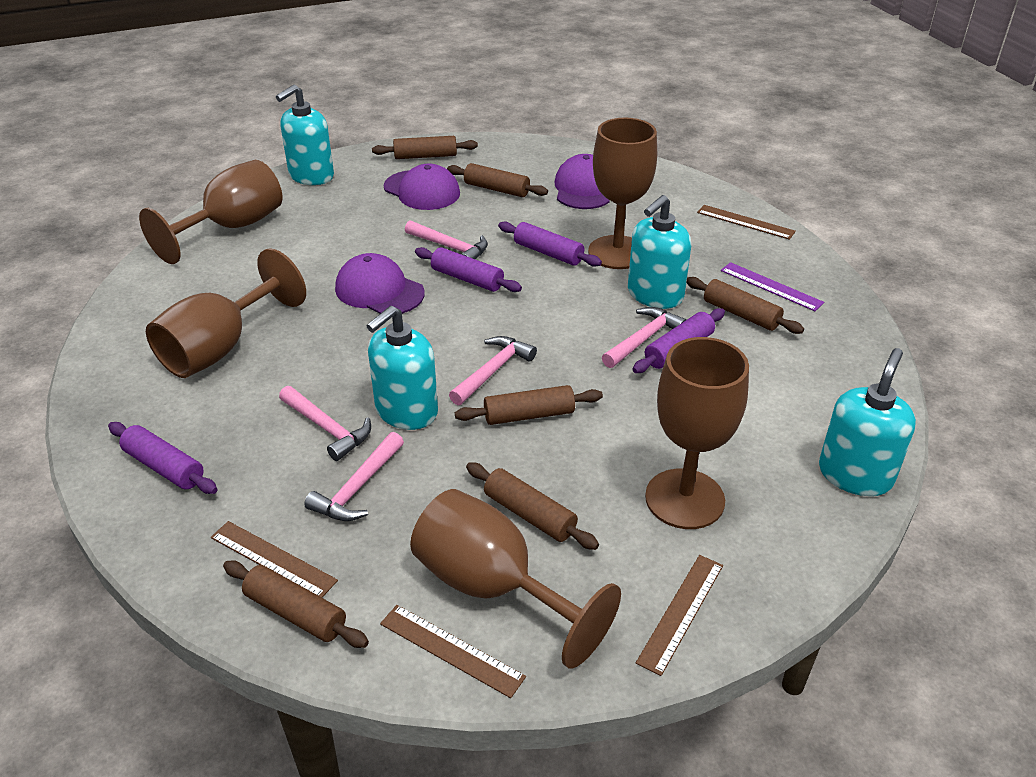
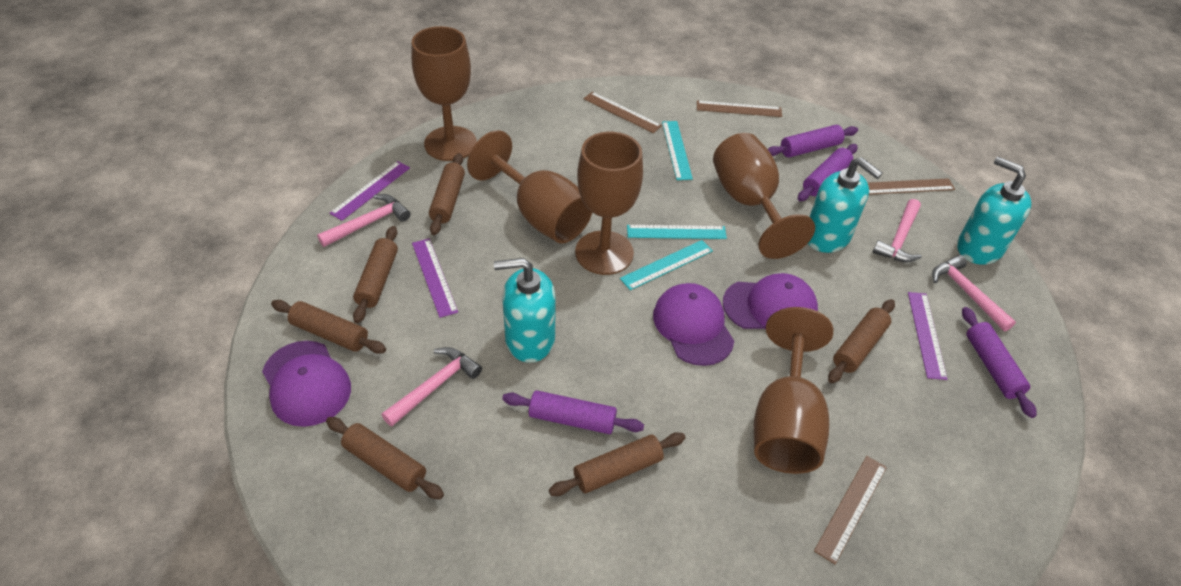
pink hammer: 5 -> 4
purple ruler: 1 -> 3
turquoise ruler: 0 -> 3
turquoise soap dispenser: 4 -> 3

